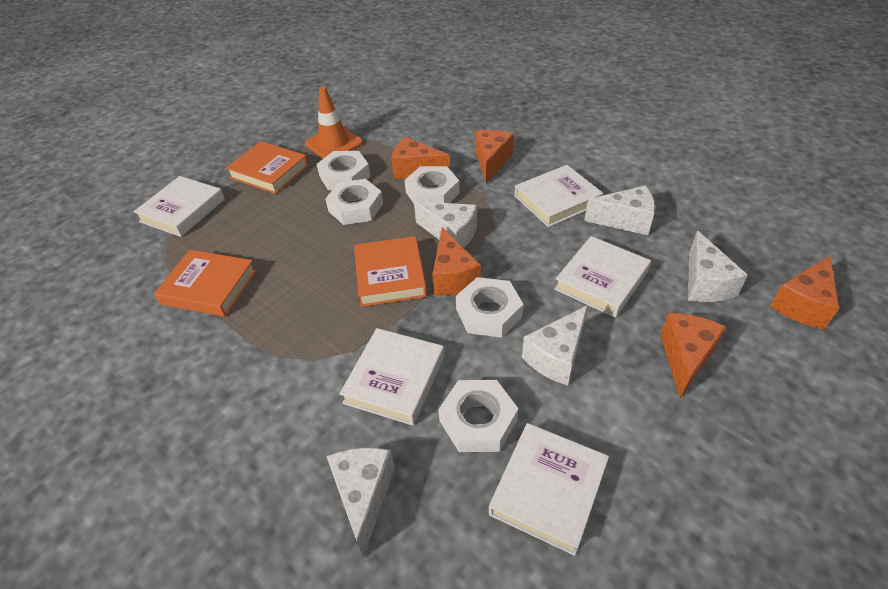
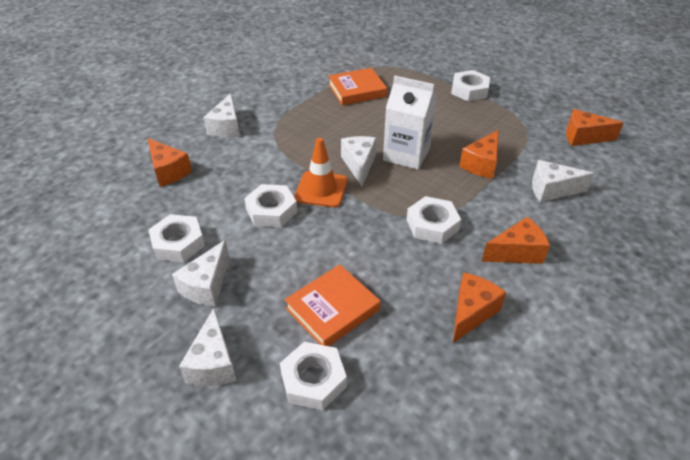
orange book: 3 -> 2
white book: 5 -> 0
white carton: 0 -> 1

